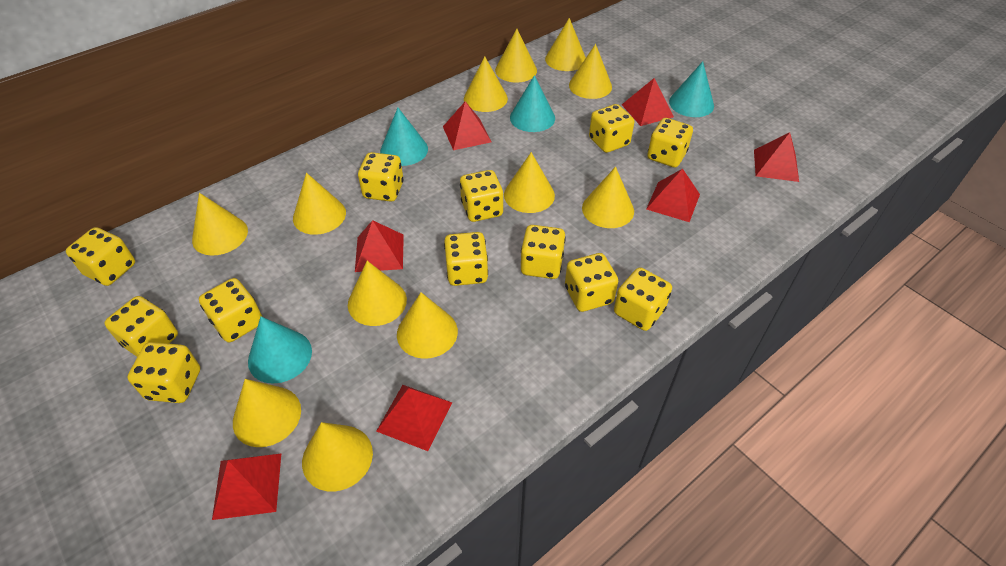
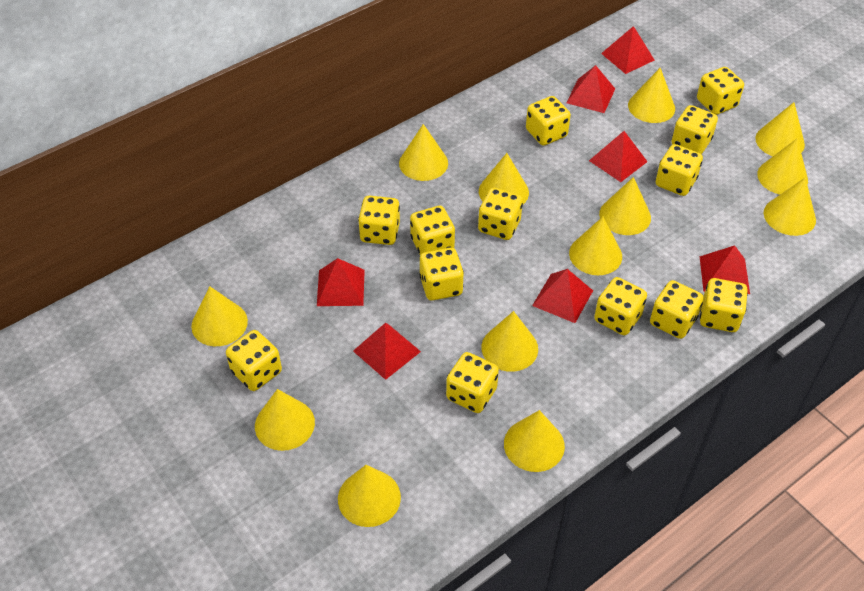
turquoise cone: 4 -> 0
yellow cone: 12 -> 13
yellow dice: 12 -> 13

